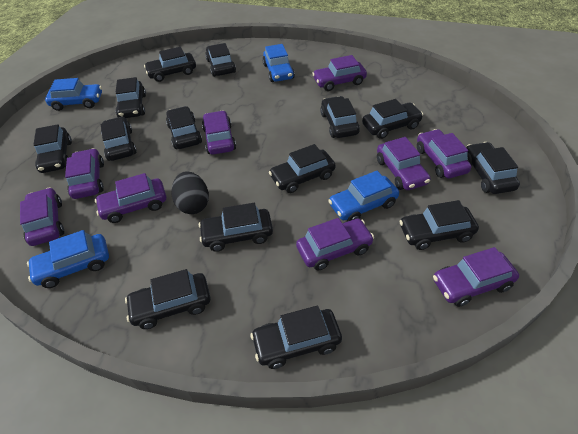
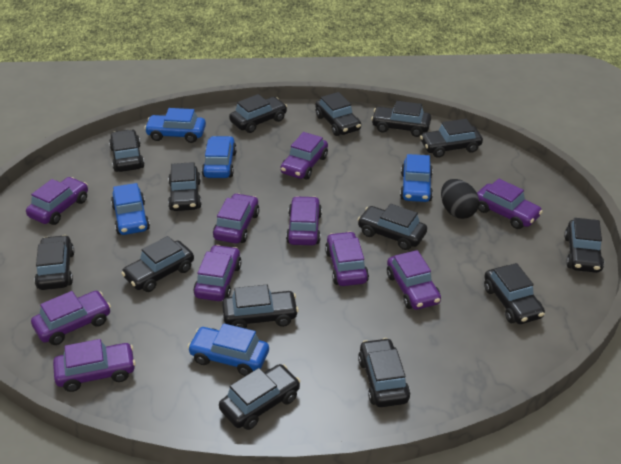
blue car: 4 -> 5
purple car: 9 -> 10

